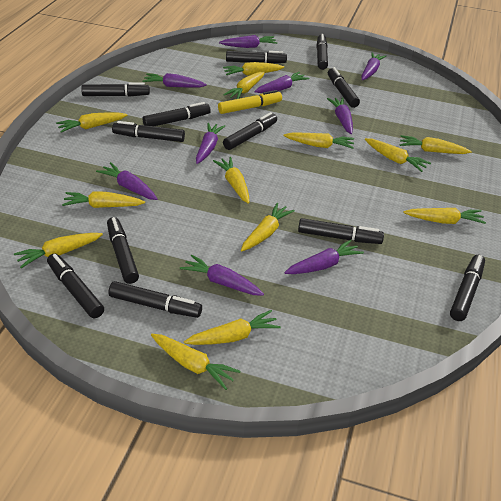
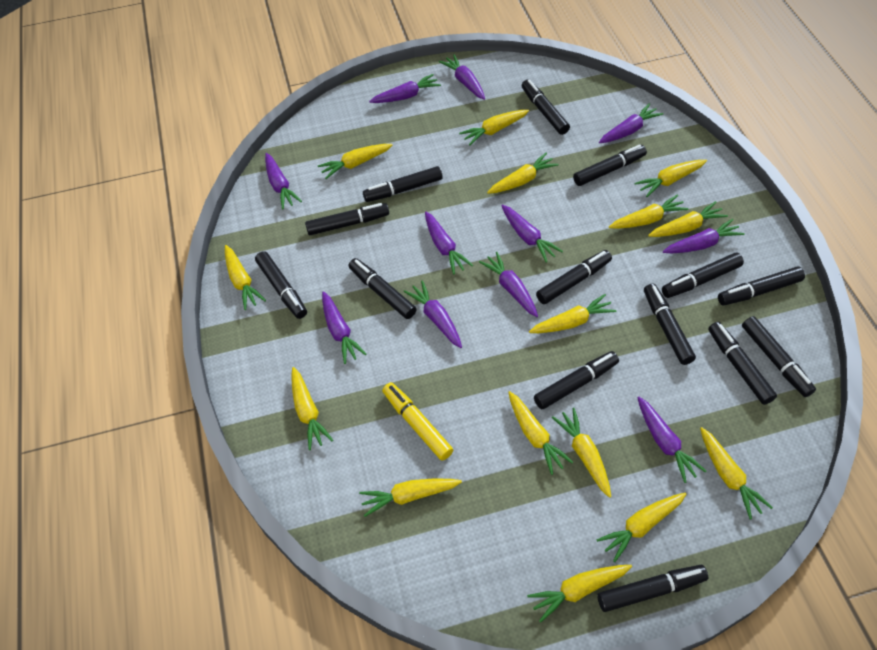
black marker: 12 -> 14
purple carrot: 9 -> 11
yellow carrot: 13 -> 15

